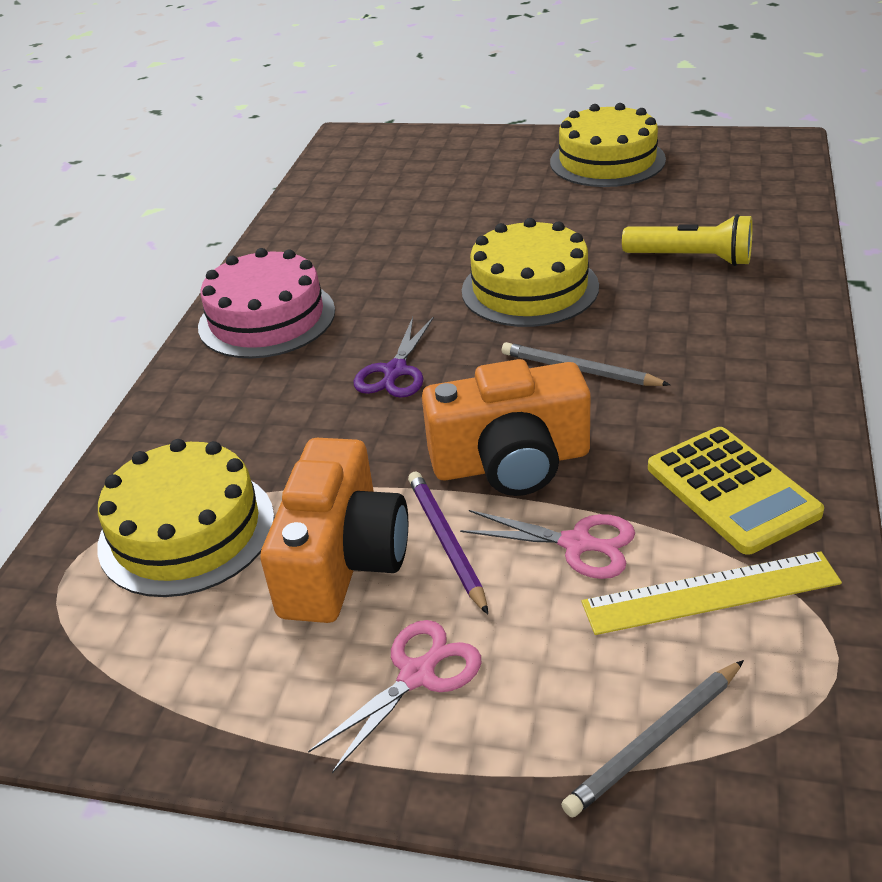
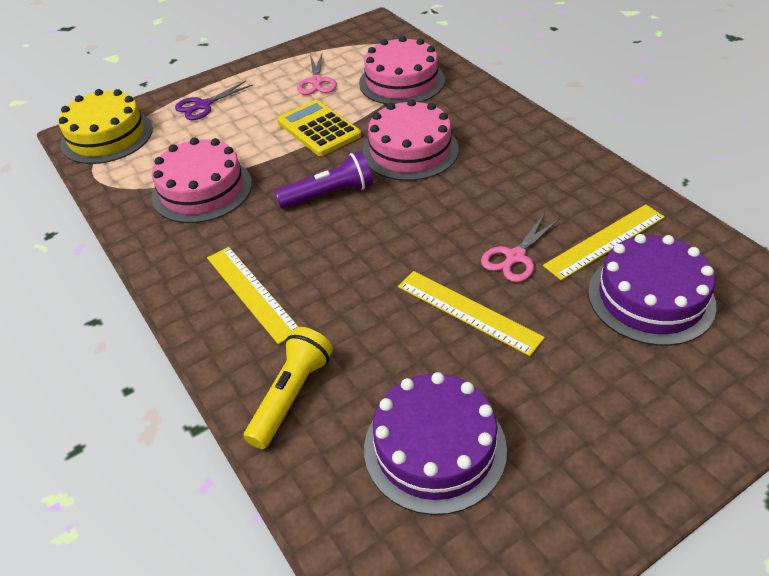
grey pencil: 2 -> 0
orange camera: 2 -> 0
pink cake: 1 -> 3
purple cake: 0 -> 2
purple flashlight: 0 -> 1
purple pencil: 1 -> 0
yellow cake: 3 -> 1
yellow ruler: 1 -> 3

